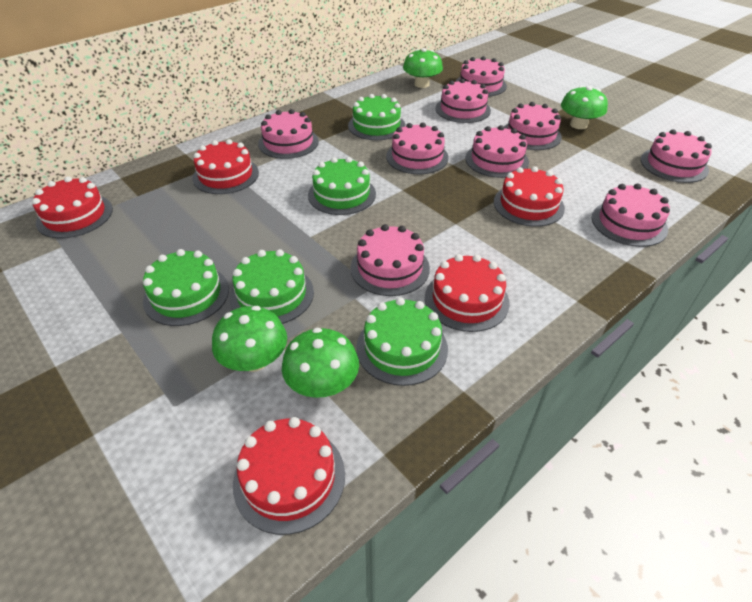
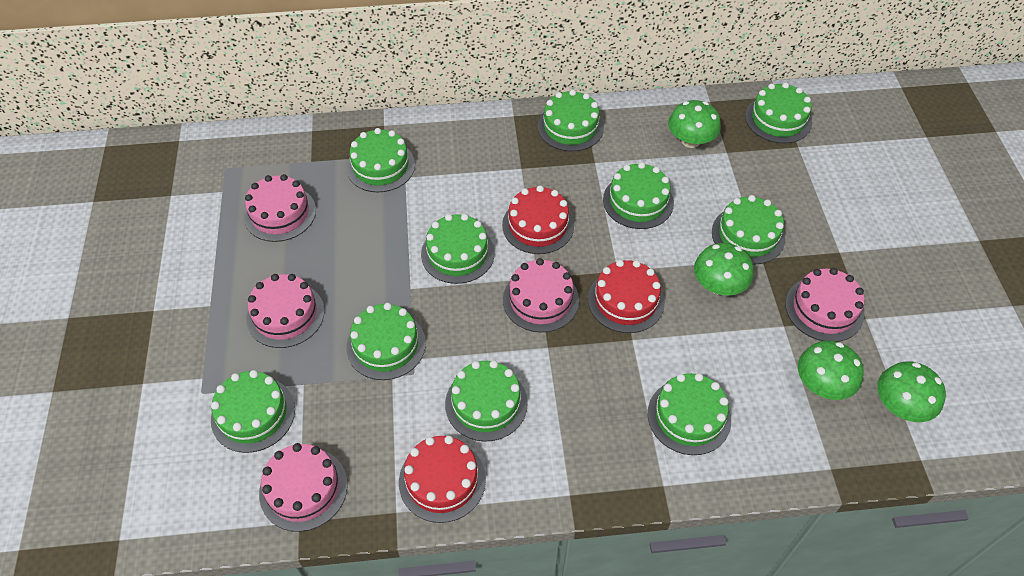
green cake: 5 -> 10
pink cake: 9 -> 5
red cake: 5 -> 3

